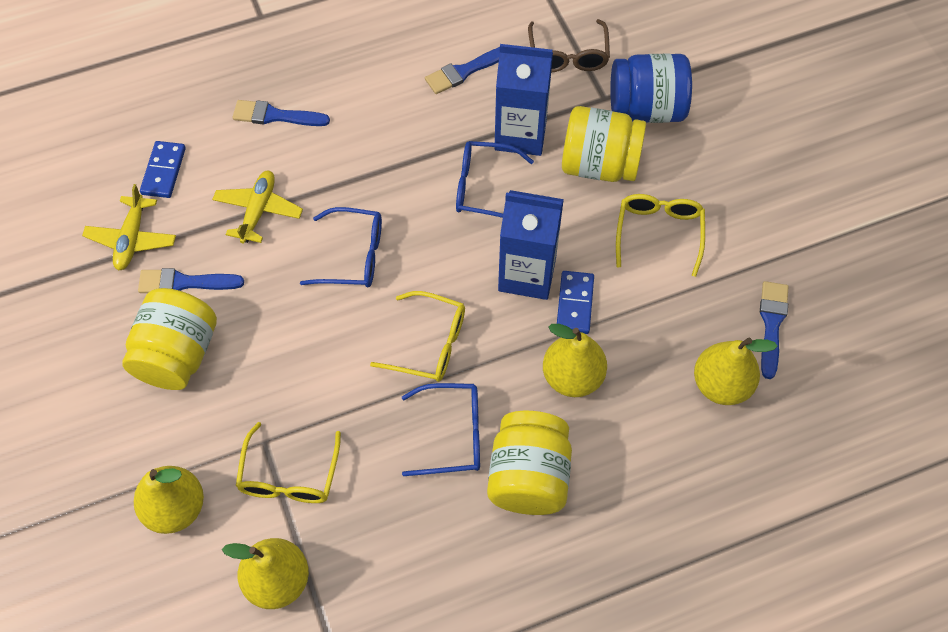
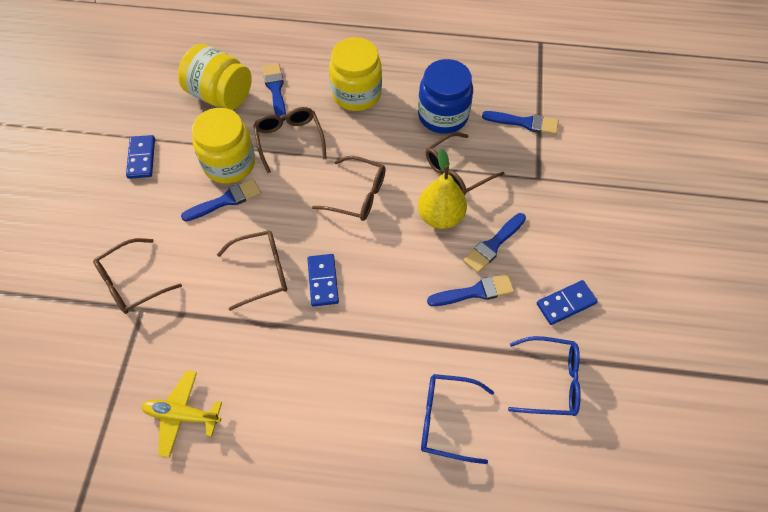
blue brush: 4 -> 5
blue carton: 2 -> 0
blue domino: 2 -> 3
blue glasses: 3 -> 2
brown glasses: 1 -> 5
yellow glasses: 3 -> 0
yellow pear: 4 -> 1
yellow plane: 2 -> 1

